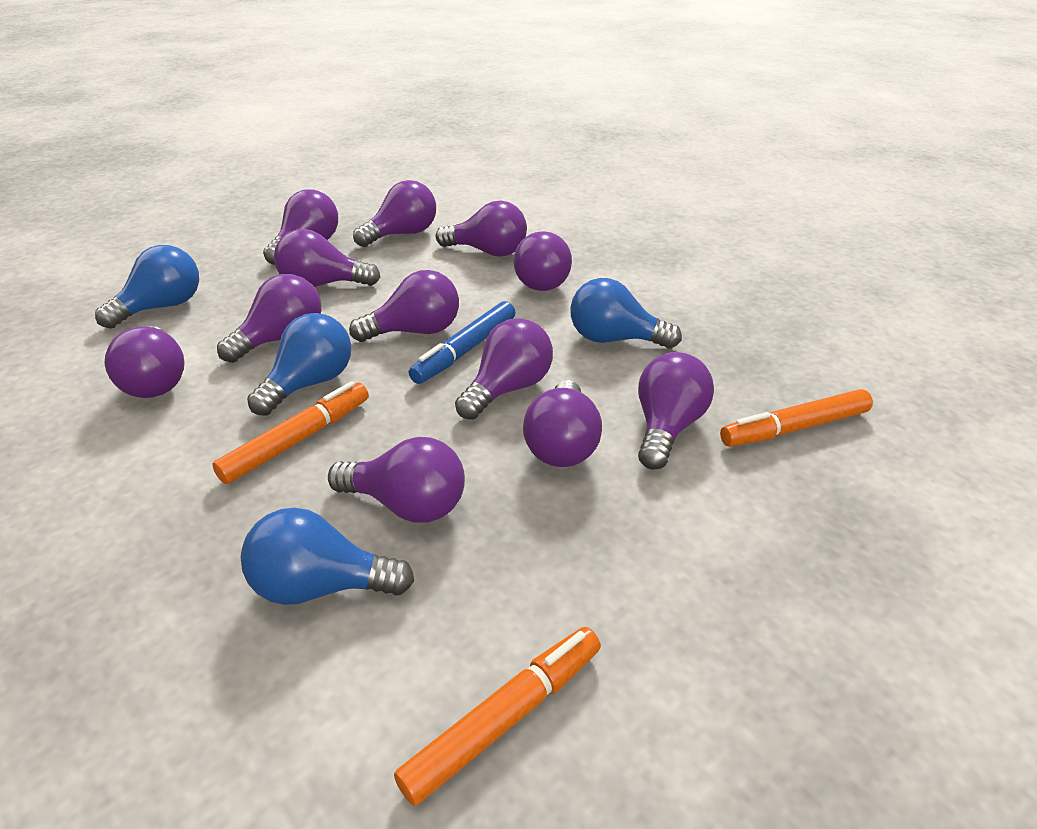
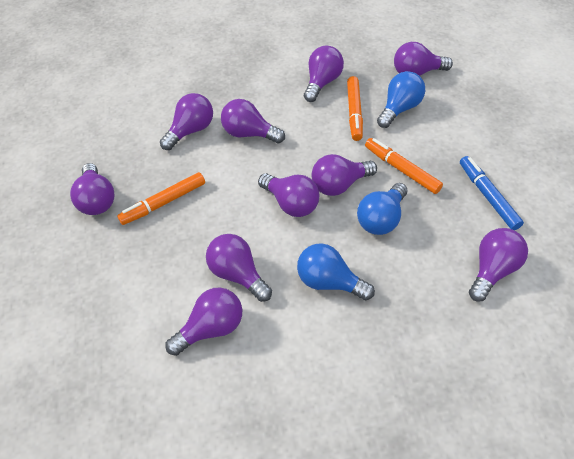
blue light bulb: 4 -> 3
purple light bulb: 12 -> 10

